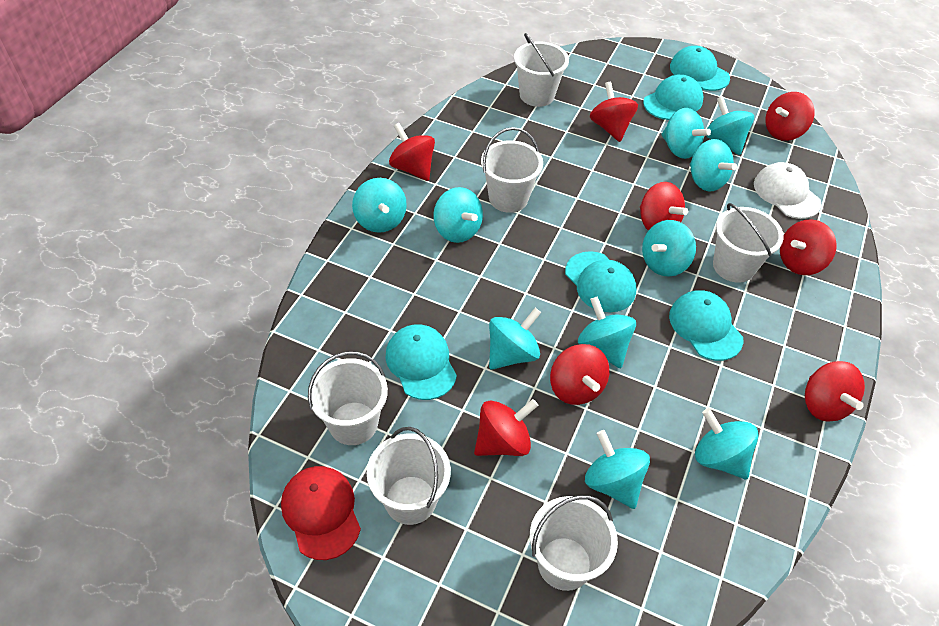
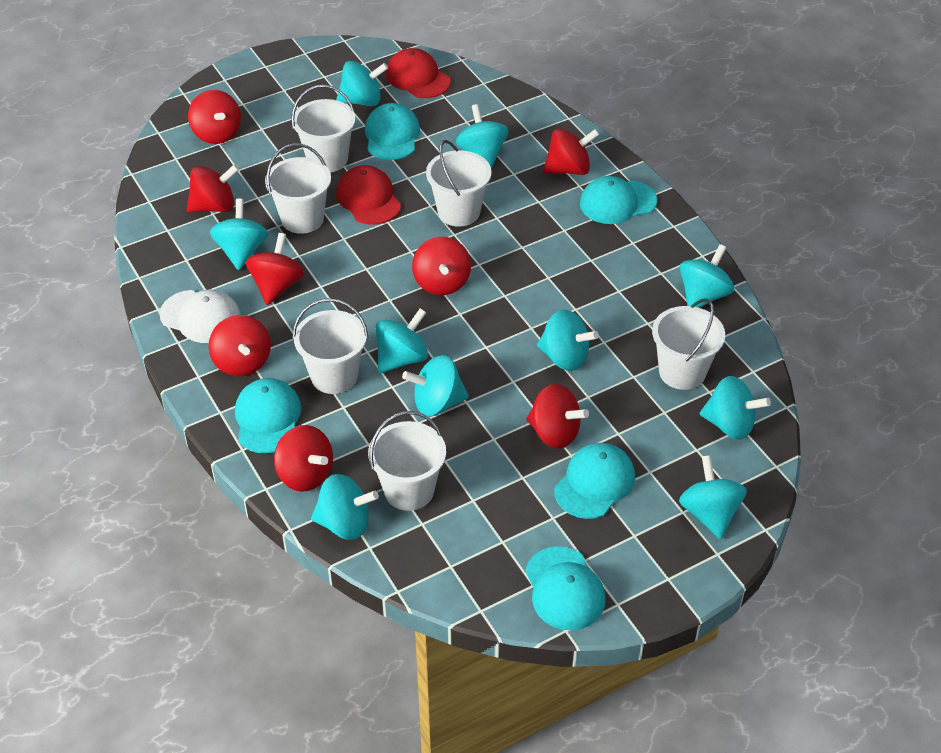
red cap: 1 -> 2

